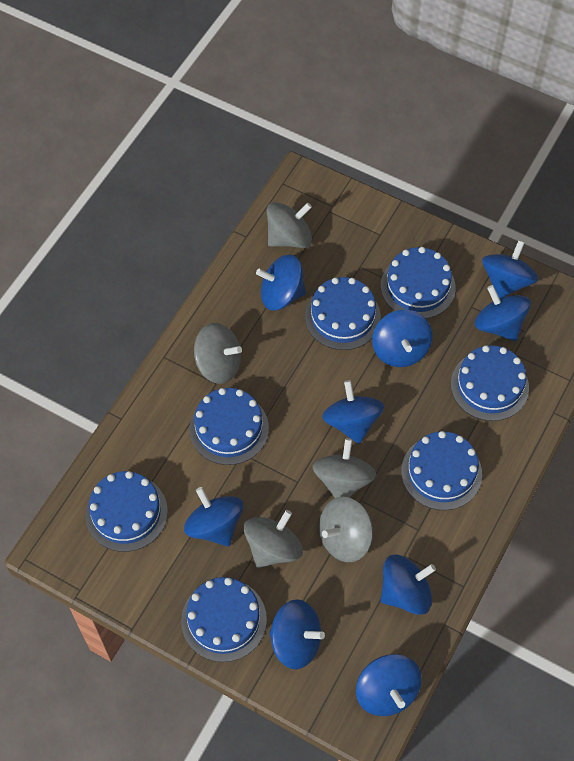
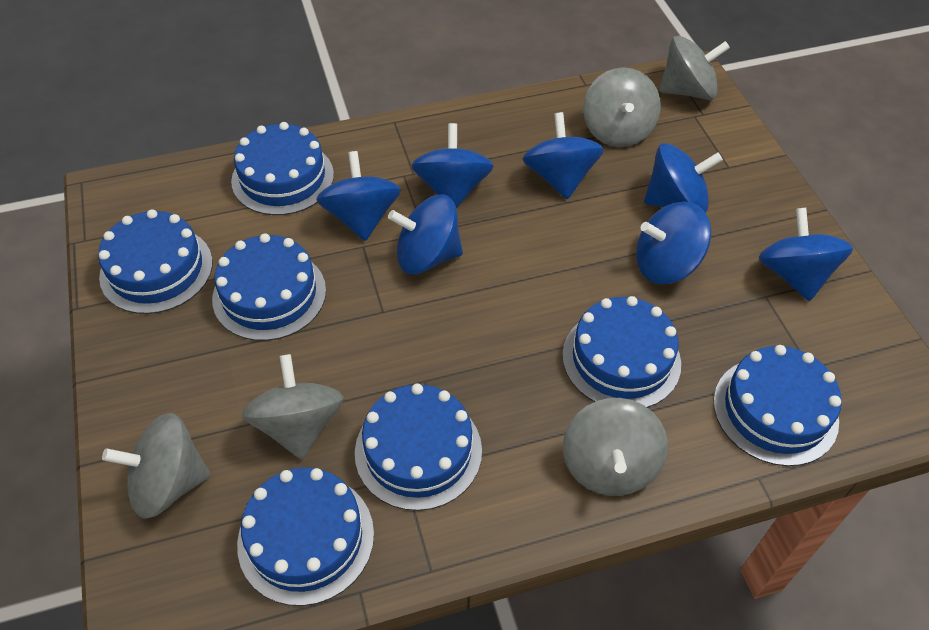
blue spinning top: 9 -> 7

